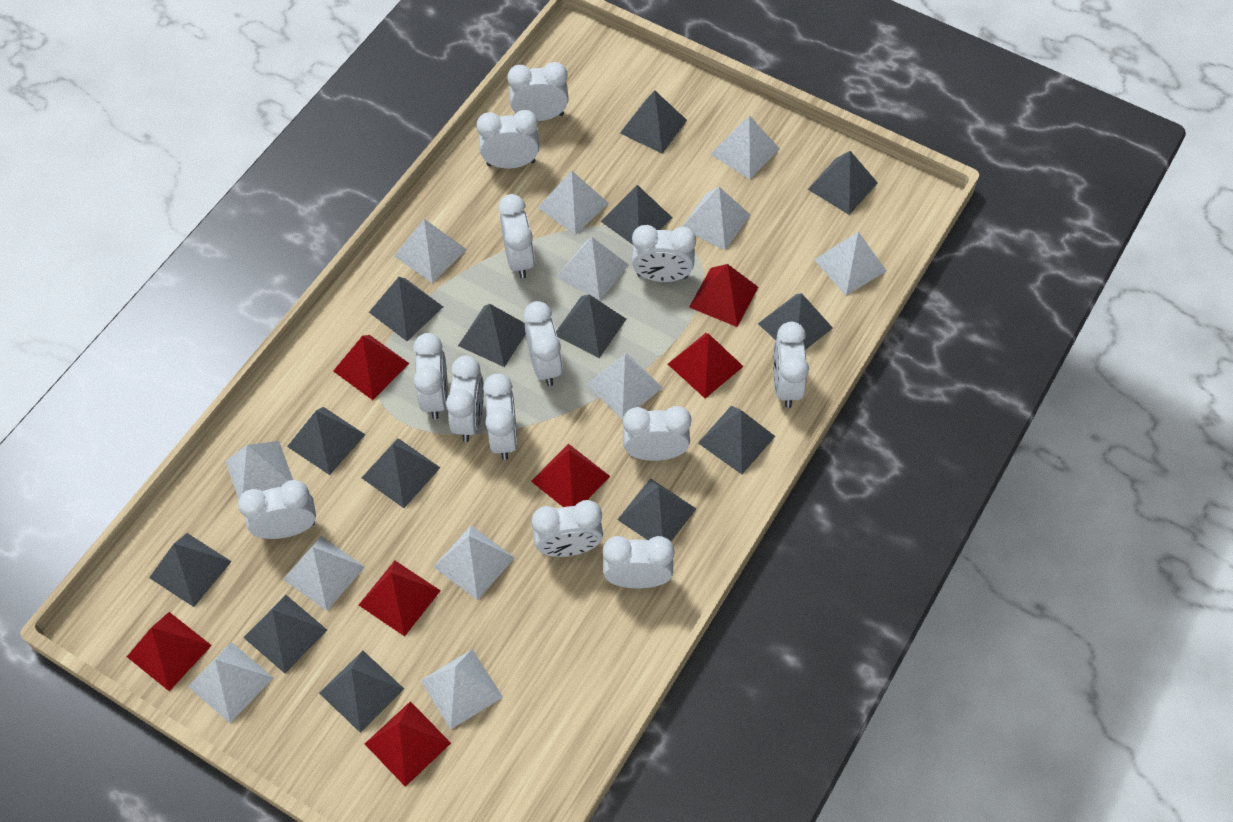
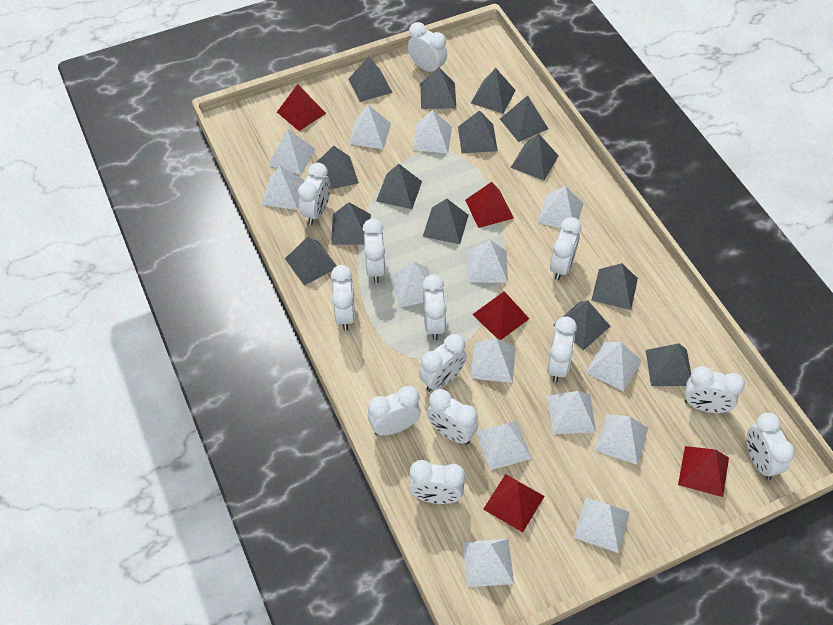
red pyramid: 7 -> 5
white pyramid: 12 -> 14

